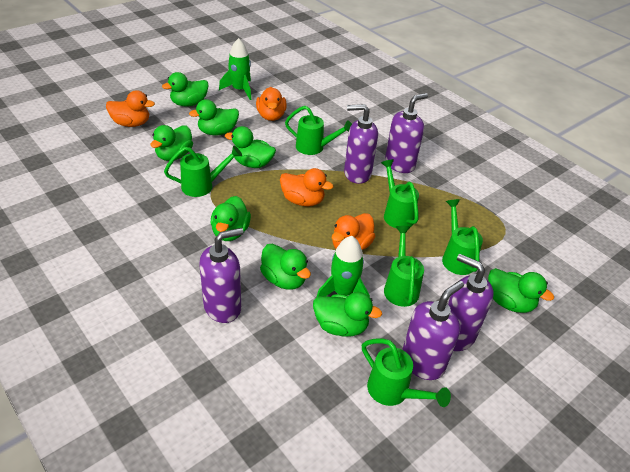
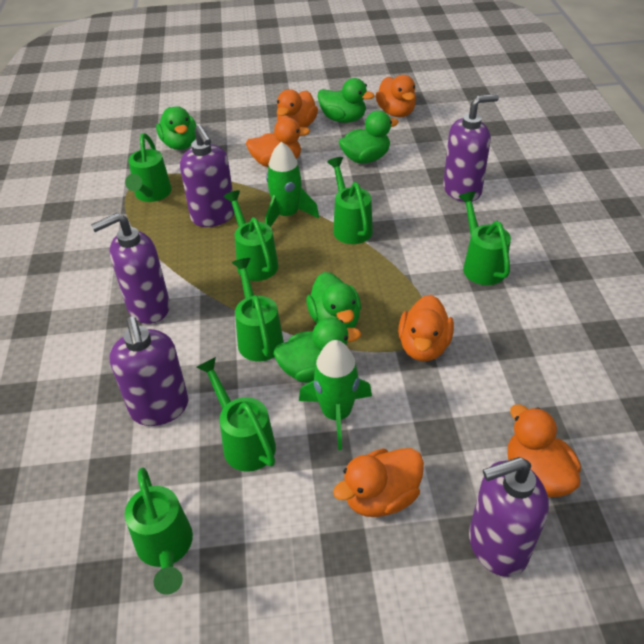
green duck: 8 -> 5
green watering can: 6 -> 7
orange duck: 4 -> 6

